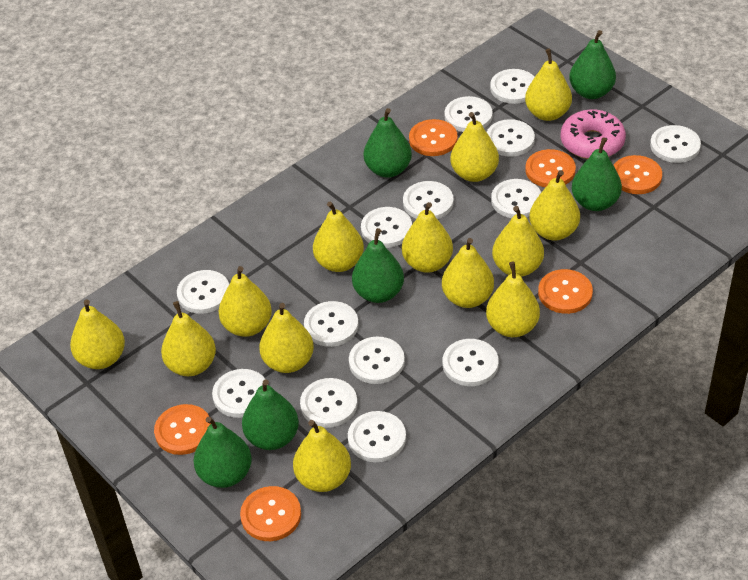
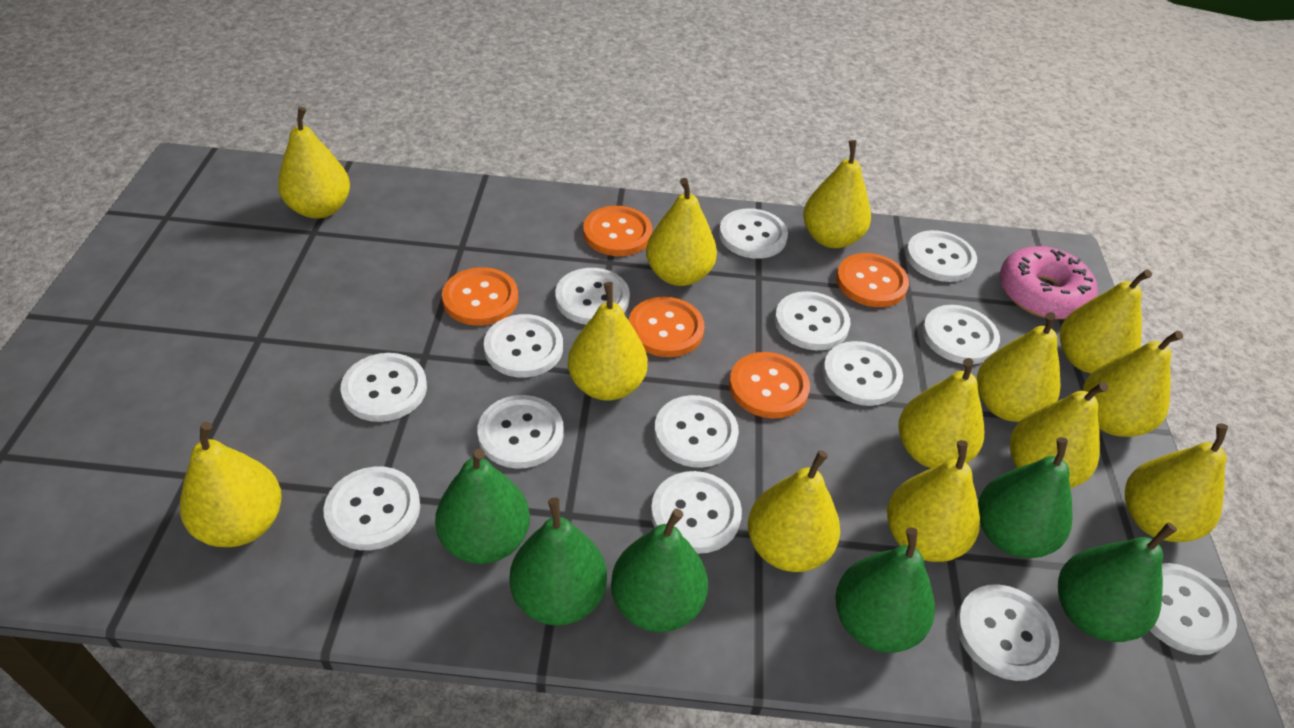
orange button: 6 -> 5

